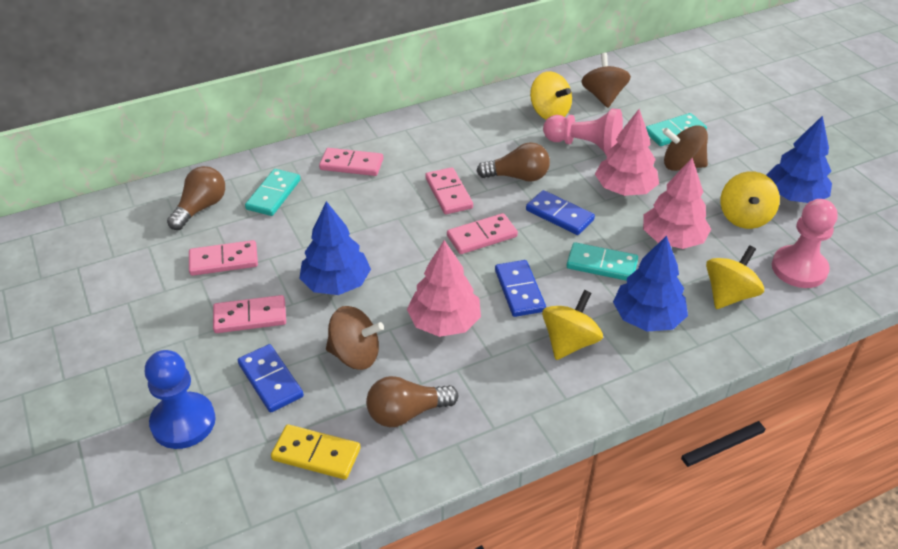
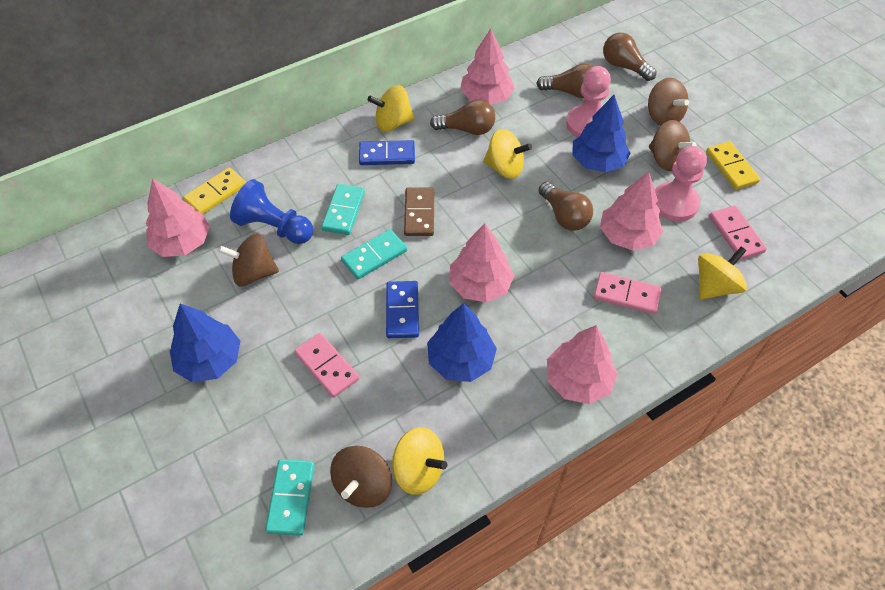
blue domino: 3 -> 2
brown domino: 0 -> 1
brown light bulb: 3 -> 4
brown spinning top: 3 -> 4
pink domino: 5 -> 3
pink tree: 3 -> 5
yellow domino: 1 -> 2

